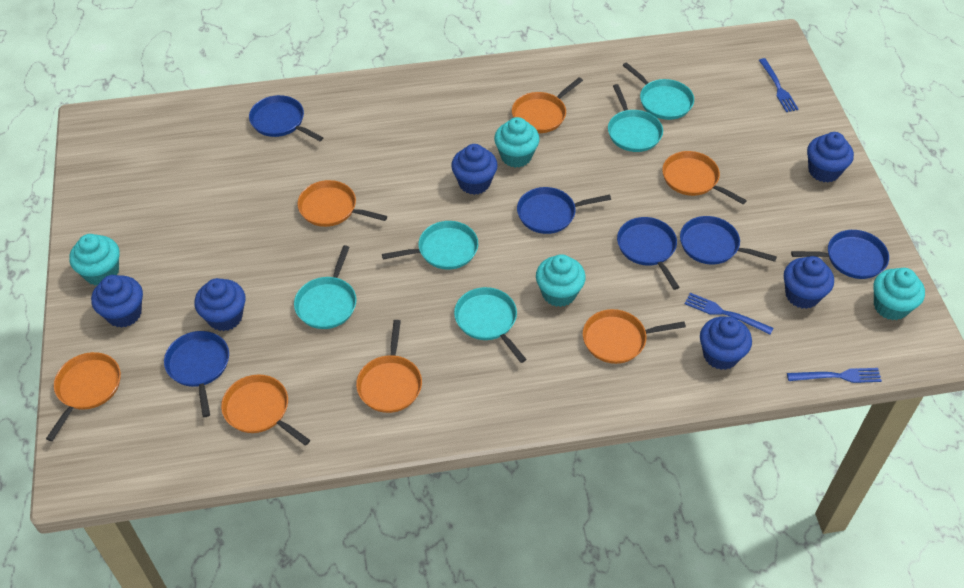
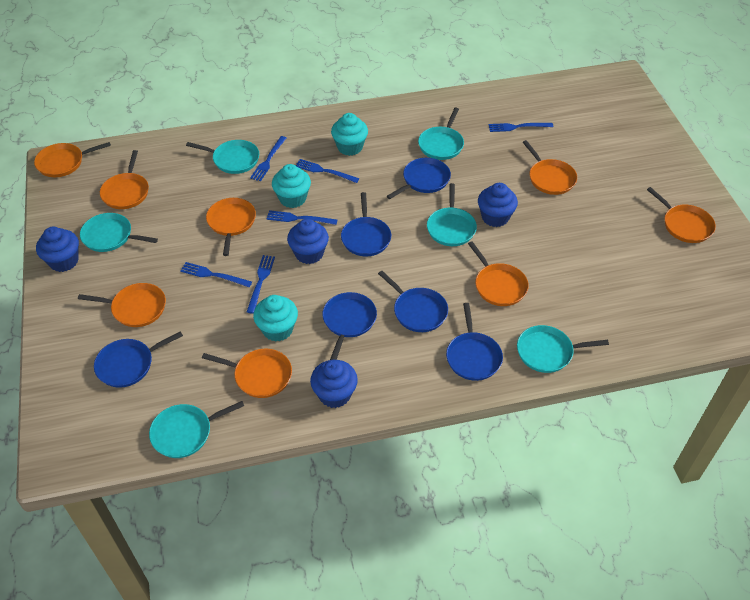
blue cupcake: 6 -> 4
blue fork: 3 -> 6
orange pan: 7 -> 8
turquoise cupcake: 4 -> 3
turquoise pan: 5 -> 6

